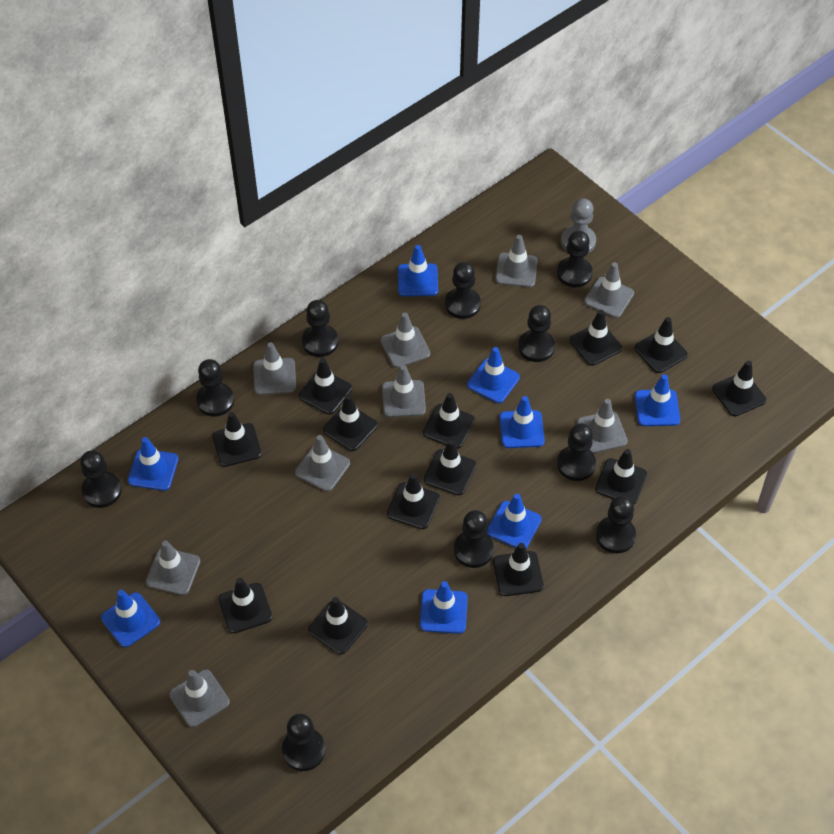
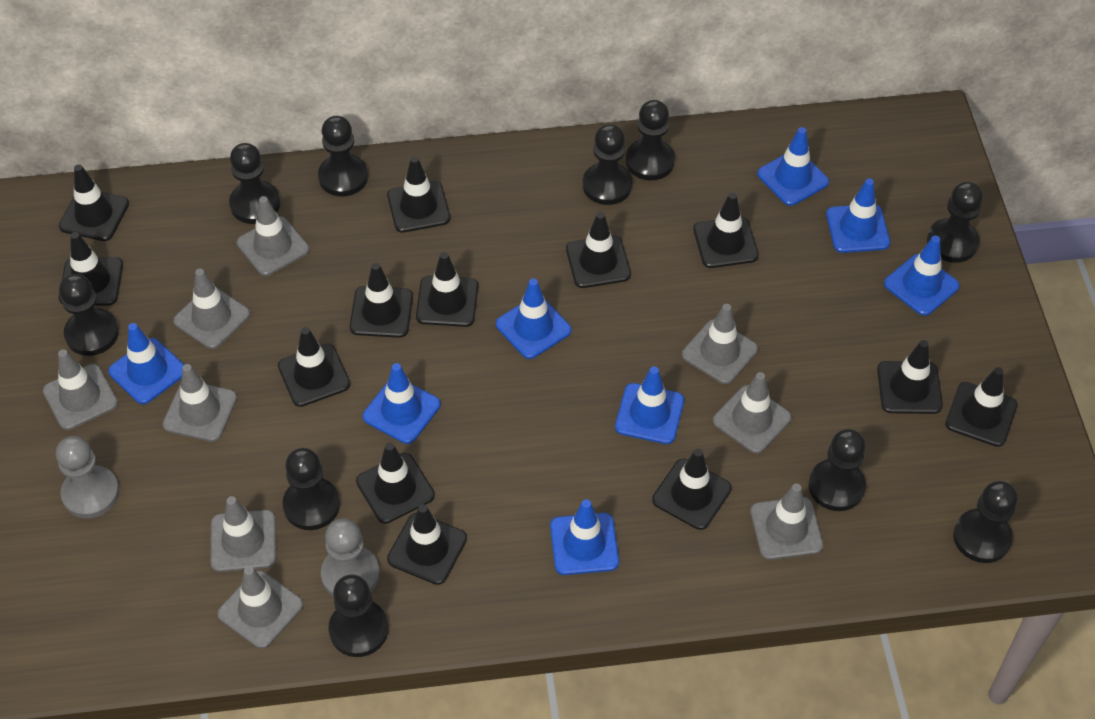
grey pawn: 1 -> 2

